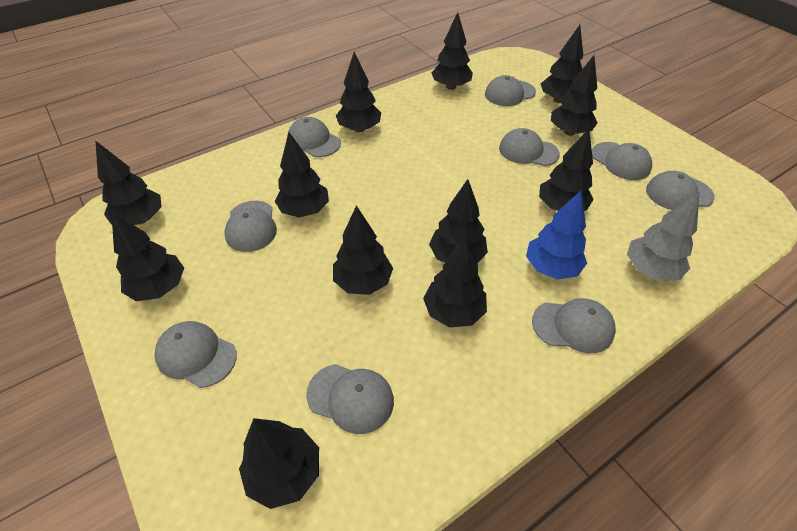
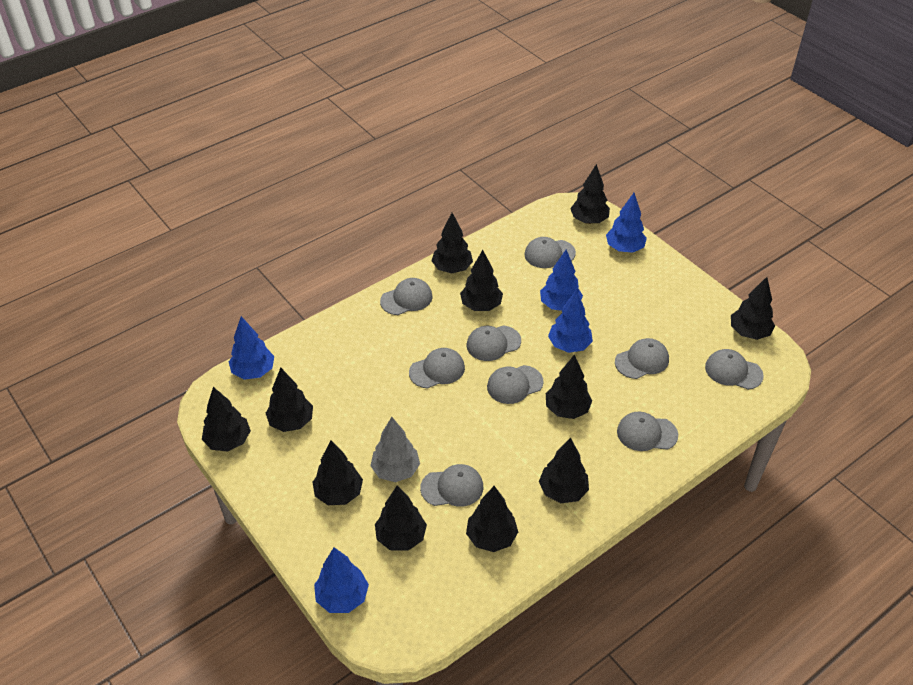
black tree: 12 -> 11
blue tree: 1 -> 5

